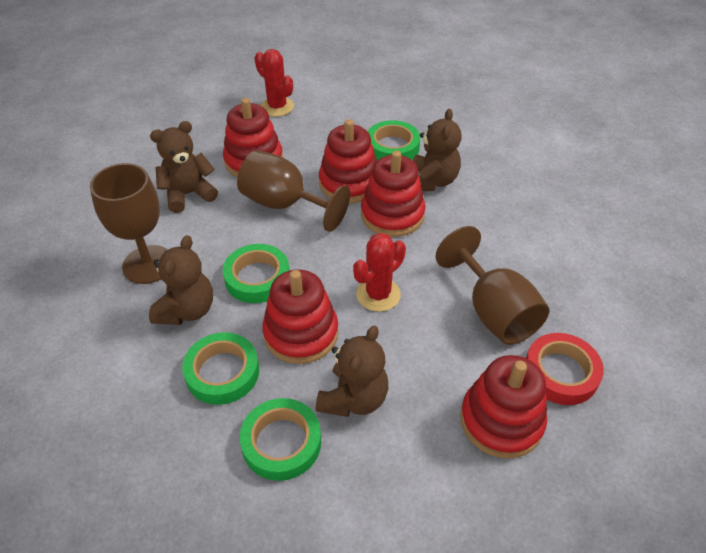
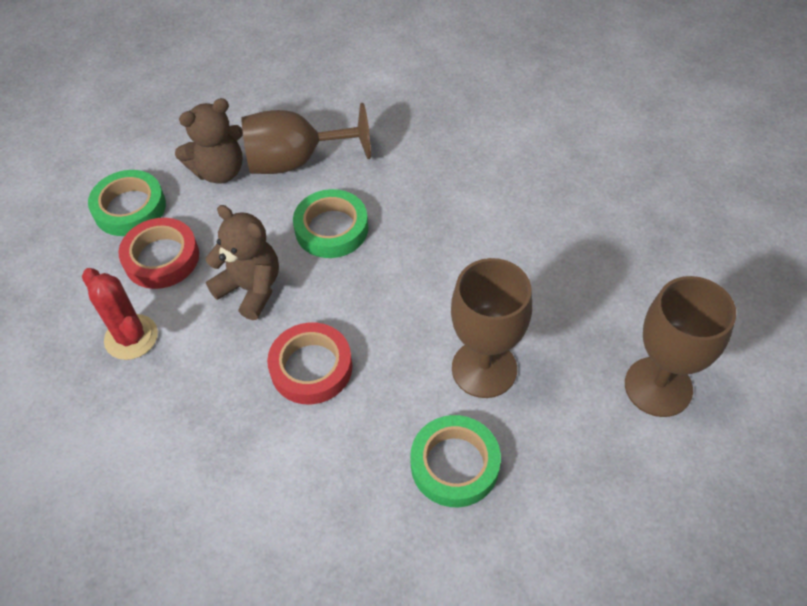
brown teddy bear: 4 -> 2
green tape: 4 -> 3
red cactus: 2 -> 1
red stacking toy: 5 -> 0
red tape: 1 -> 2

